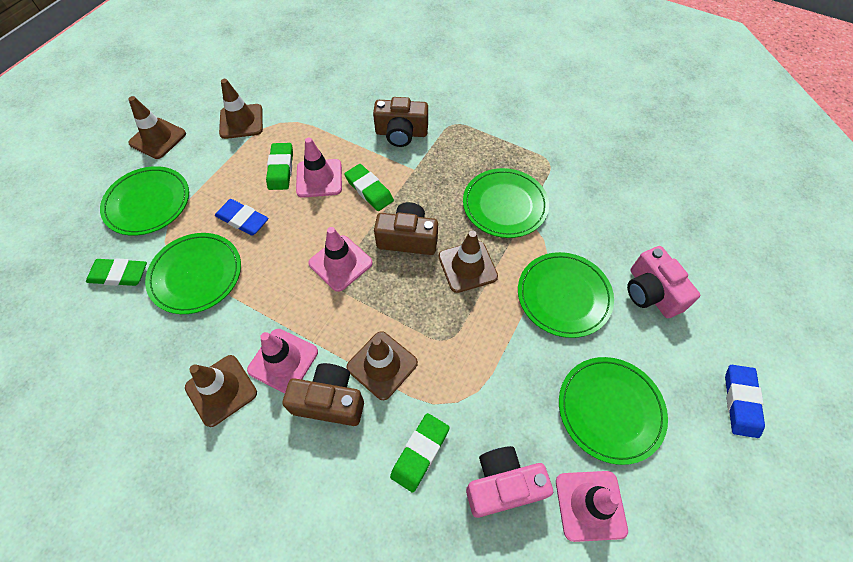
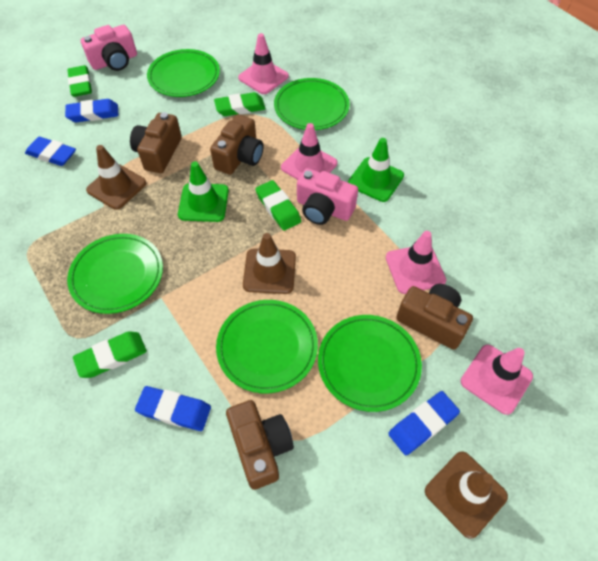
blue eraser: 2 -> 4
brown camera: 3 -> 4
brown traffic cone: 5 -> 3
green traffic cone: 0 -> 2

